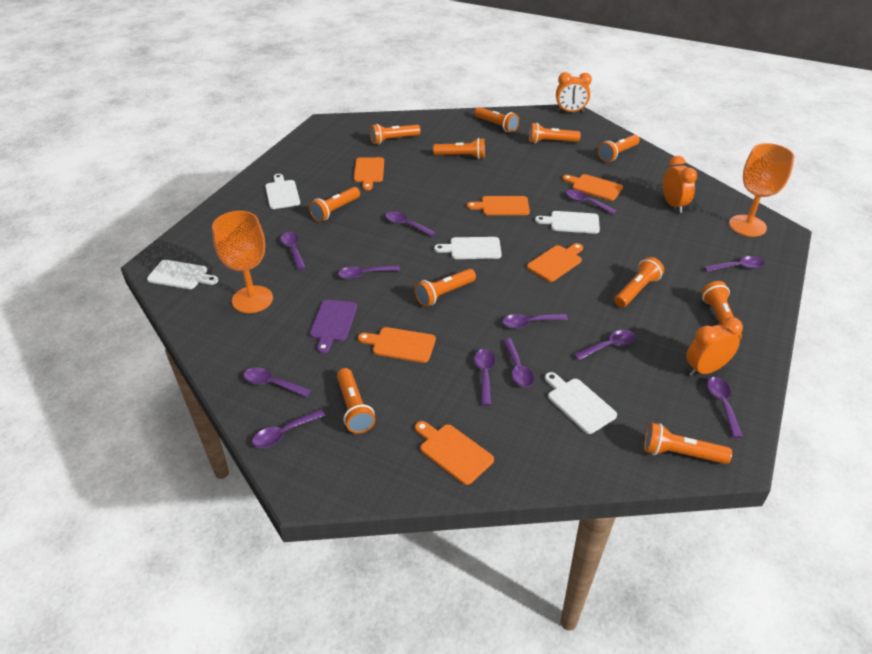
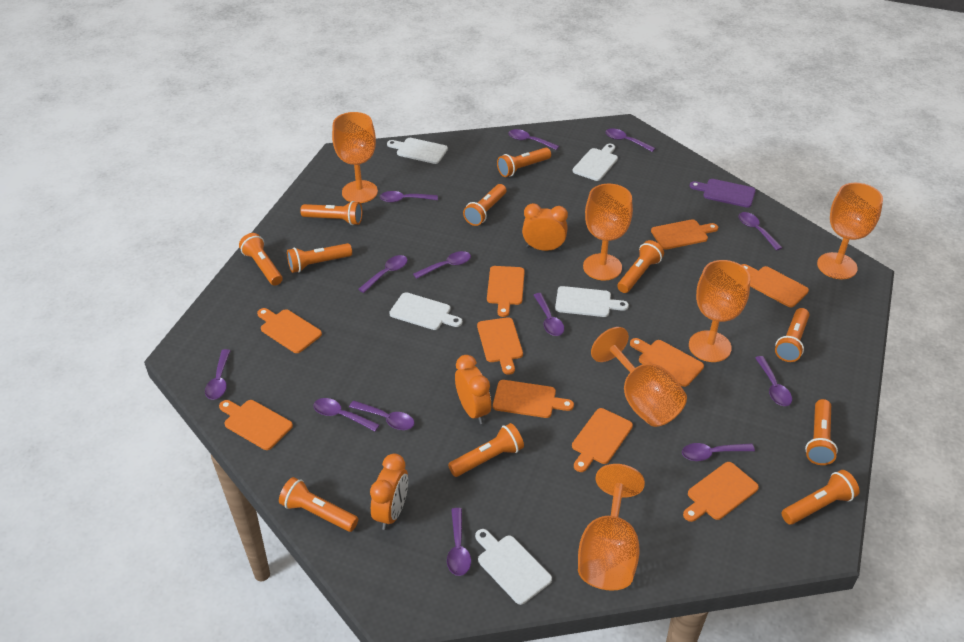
orange cutting board: 6 -> 10
orange goblet: 2 -> 6
purple spoon: 12 -> 13

